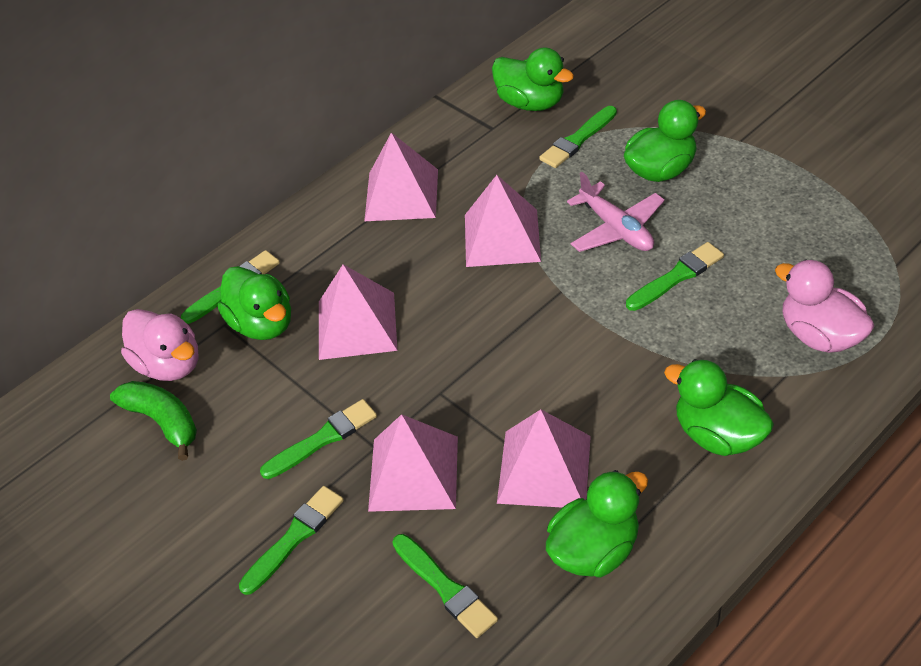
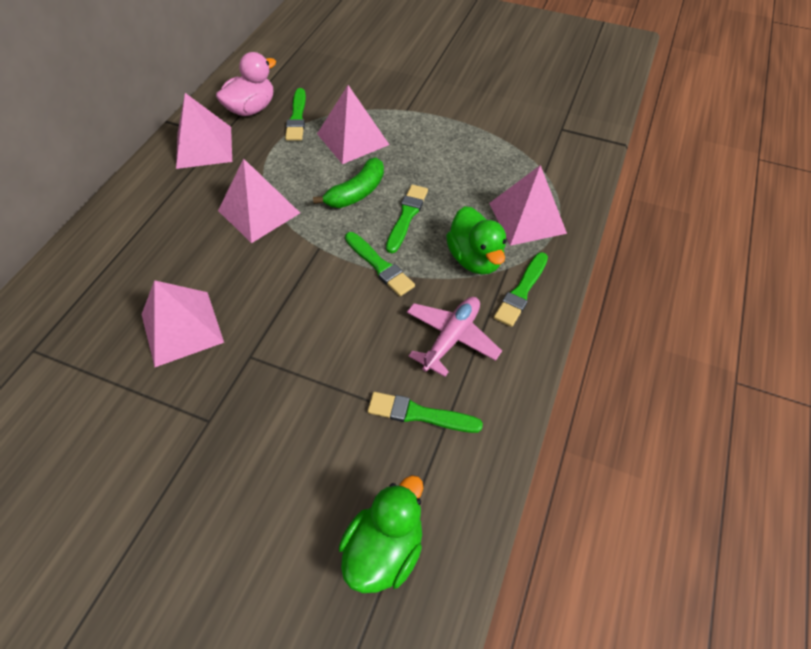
green brush: 6 -> 5
green duck: 5 -> 2
pink duck: 2 -> 1

